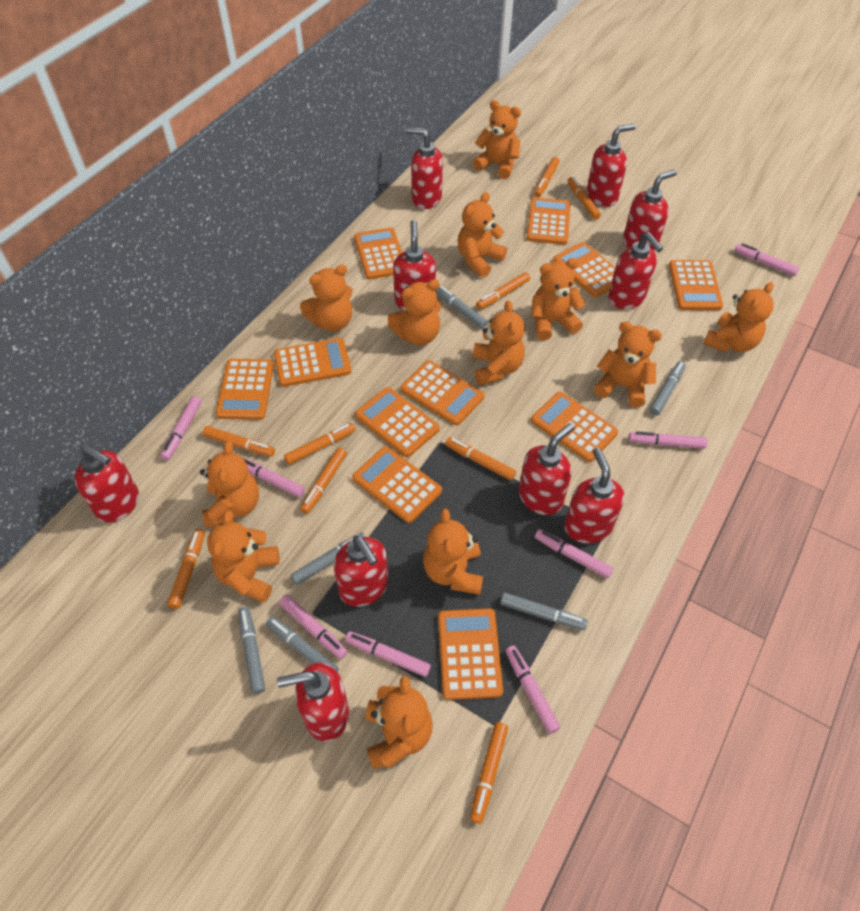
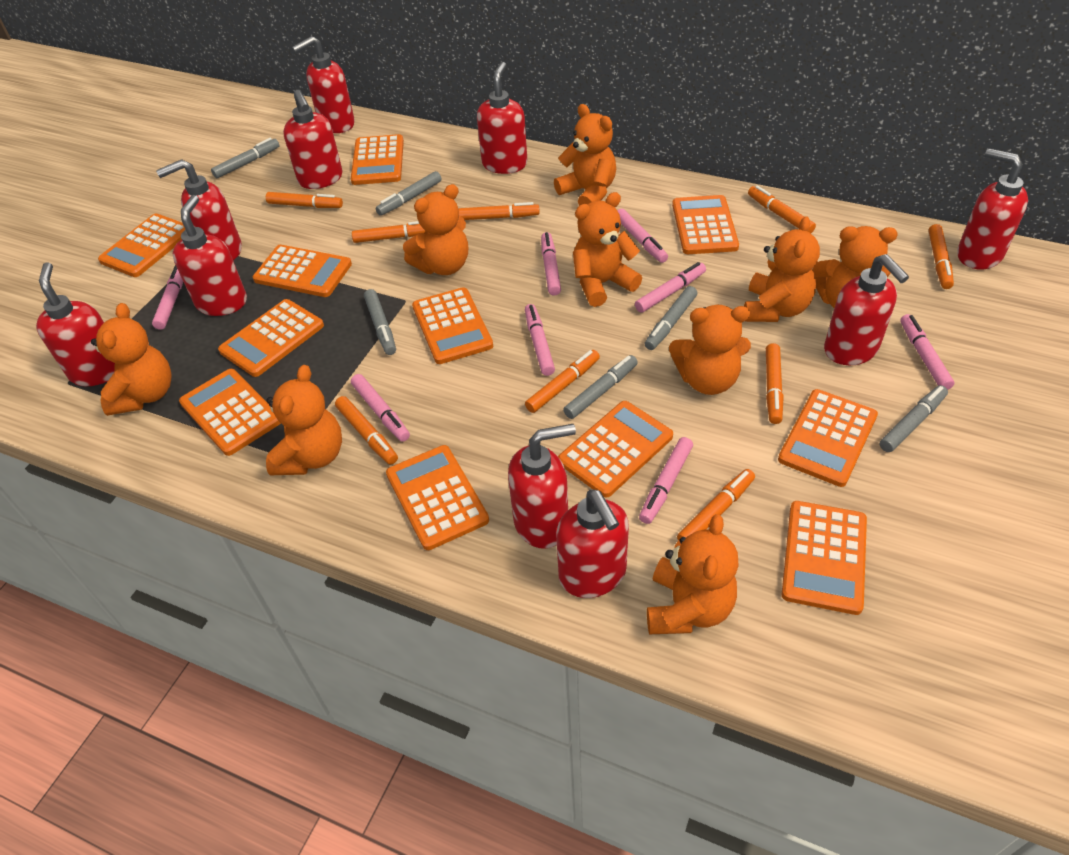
orange teddy bear: 12 -> 9

